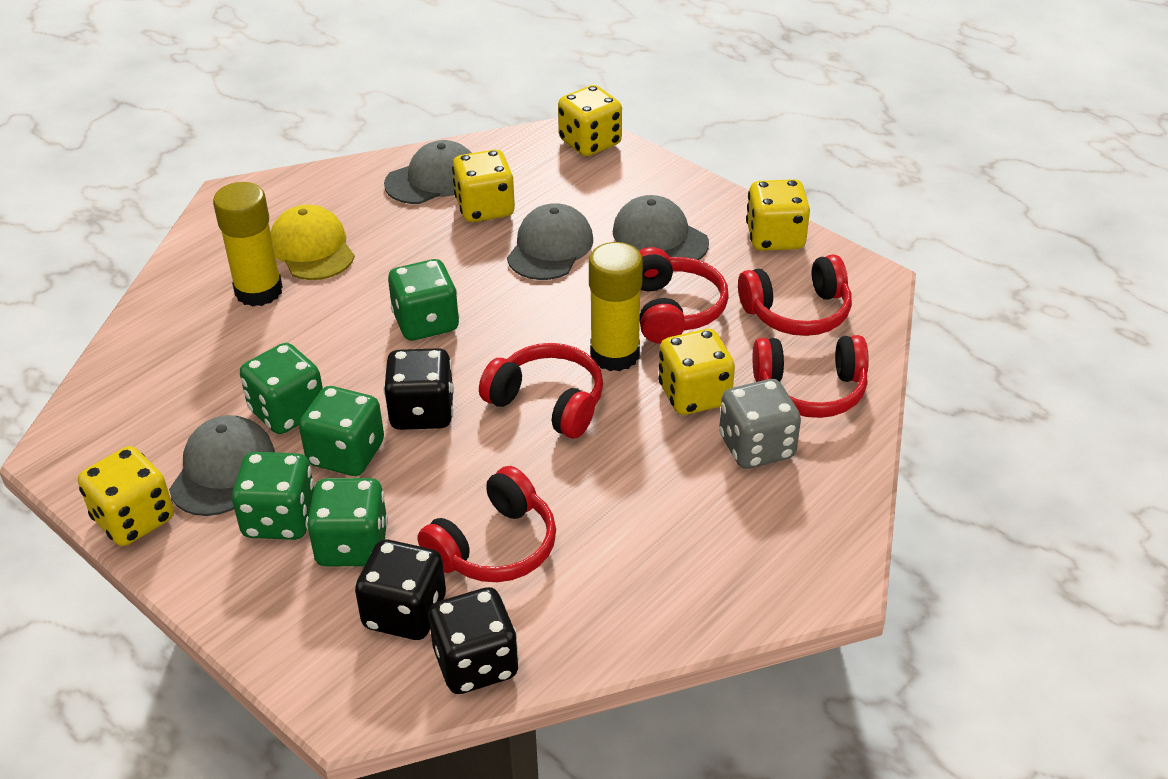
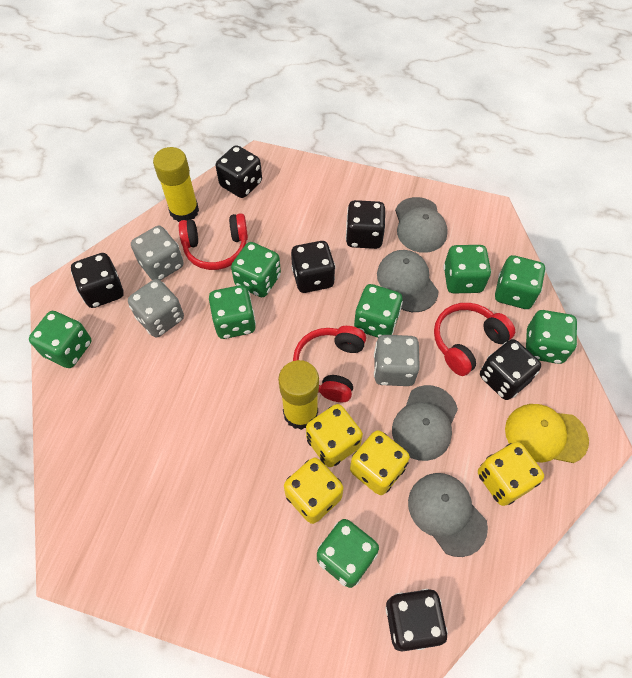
black dice: 3 -> 6
green dice: 5 -> 8
grey dice: 1 -> 3
red headphones: 5 -> 3
yellow dice: 5 -> 4

